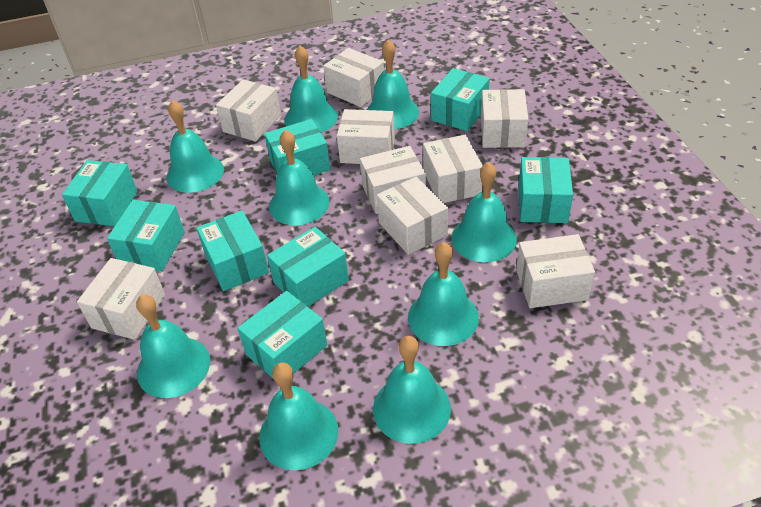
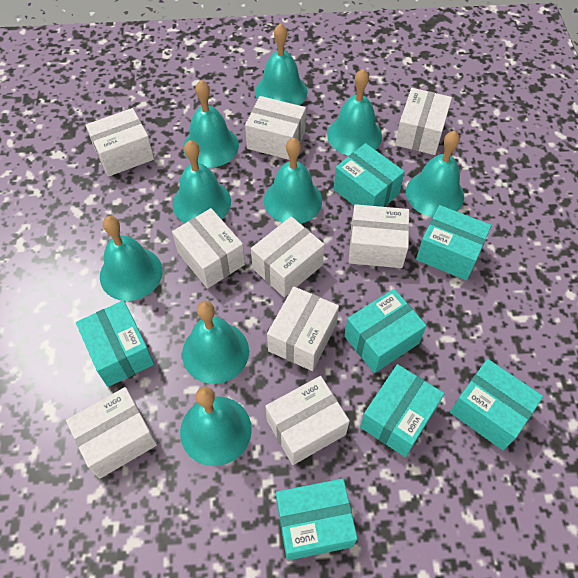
turquoise box: 8 -> 7

